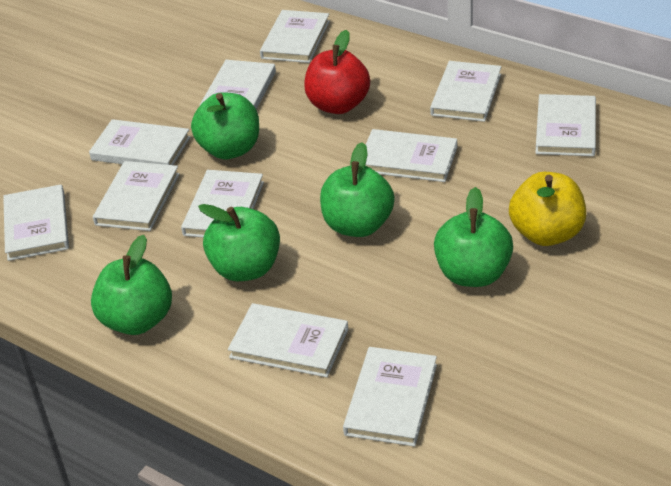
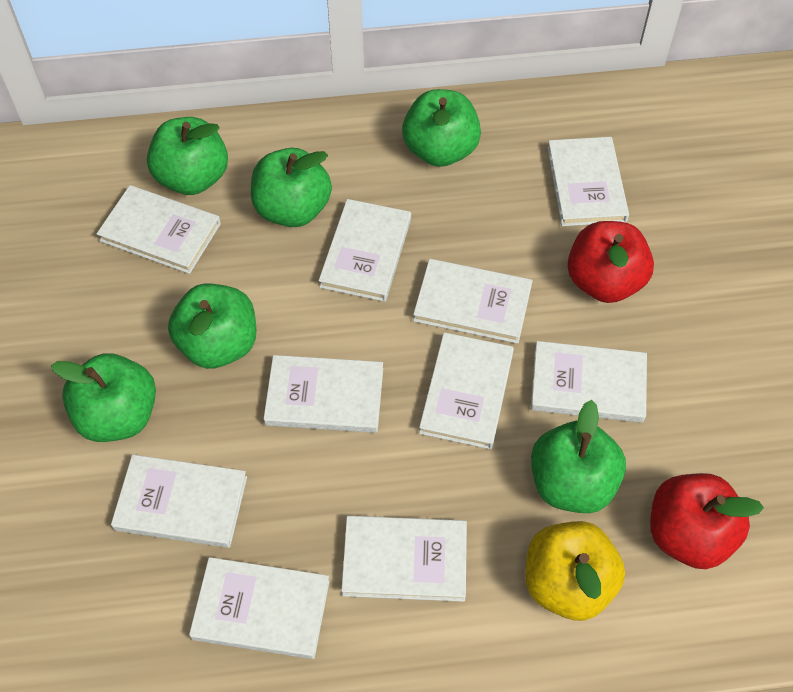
green apple: 5 -> 6
red apple: 1 -> 2
white book: 11 -> 10

